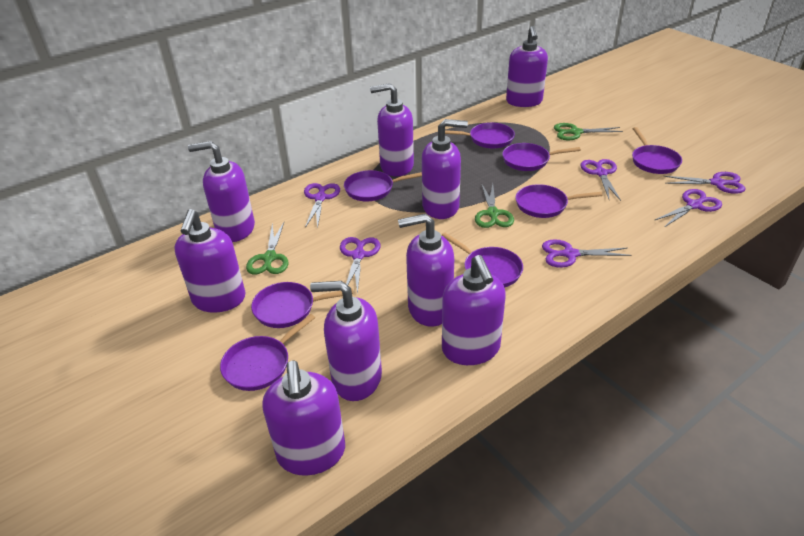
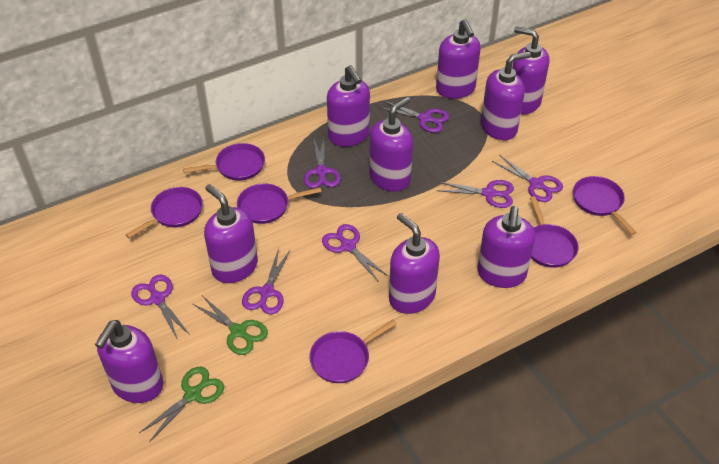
green scissors: 3 -> 2
purple pan: 8 -> 6
purple scissors: 6 -> 7

